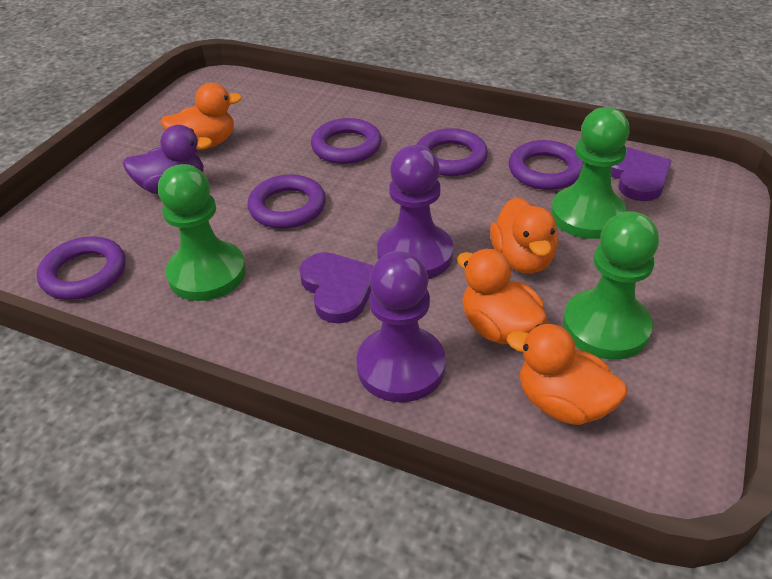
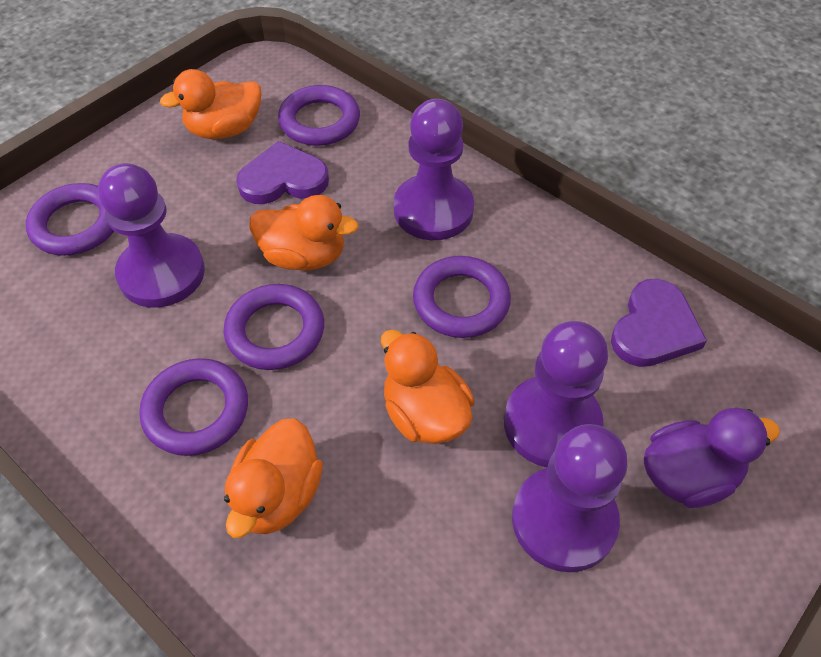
green pawn: 3 -> 0
purple pawn: 2 -> 4

